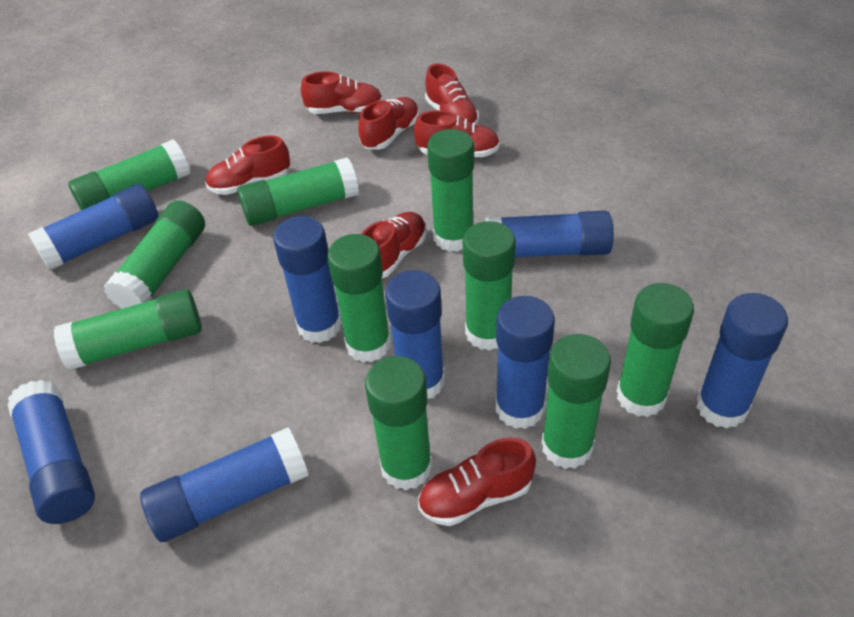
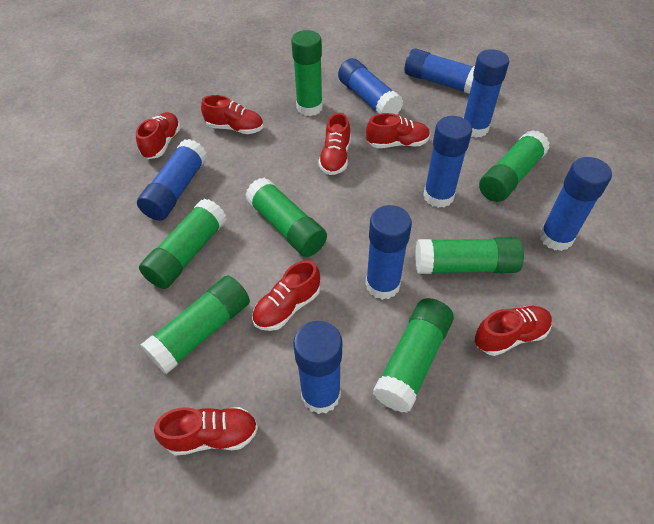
green glue stick: 10 -> 7

